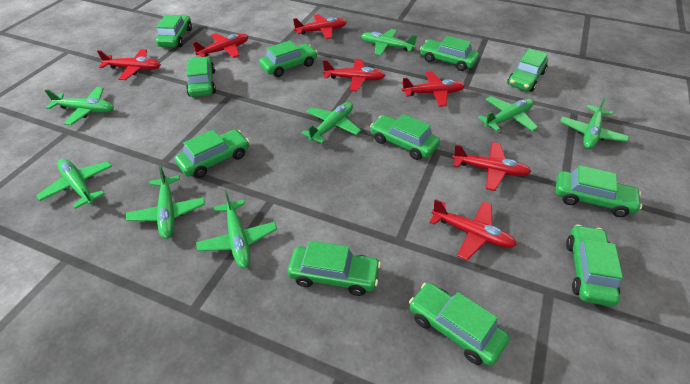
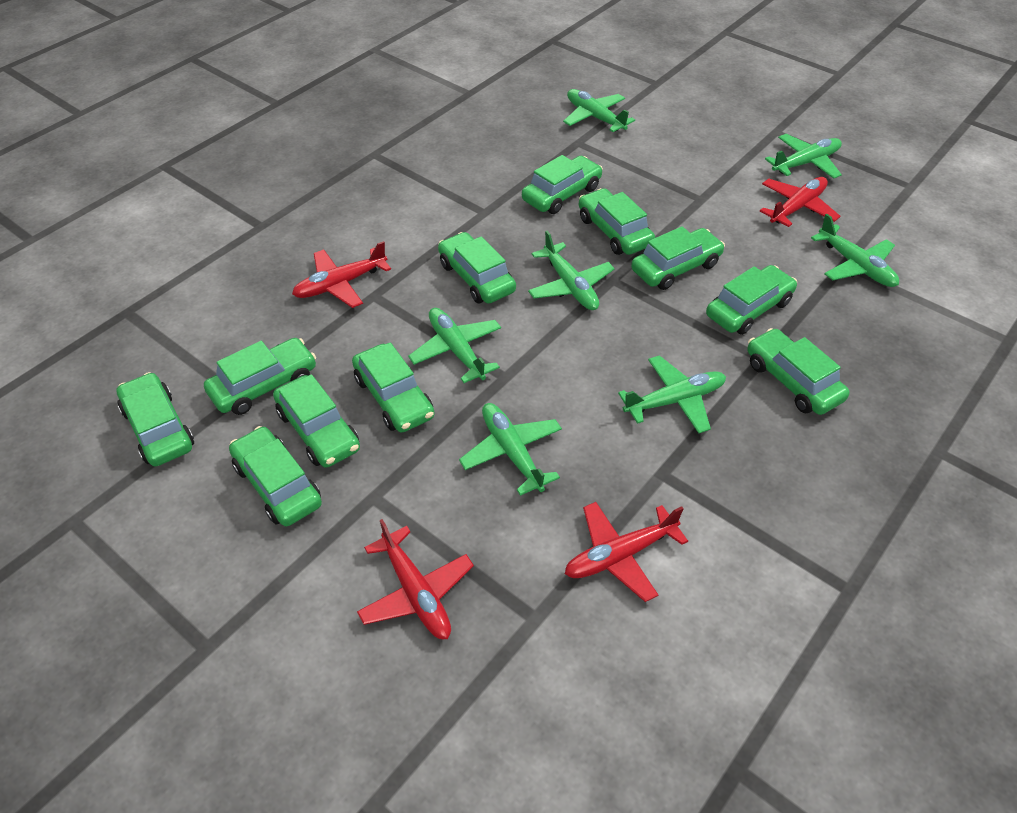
green plane: 8 -> 7
red plane: 7 -> 4

